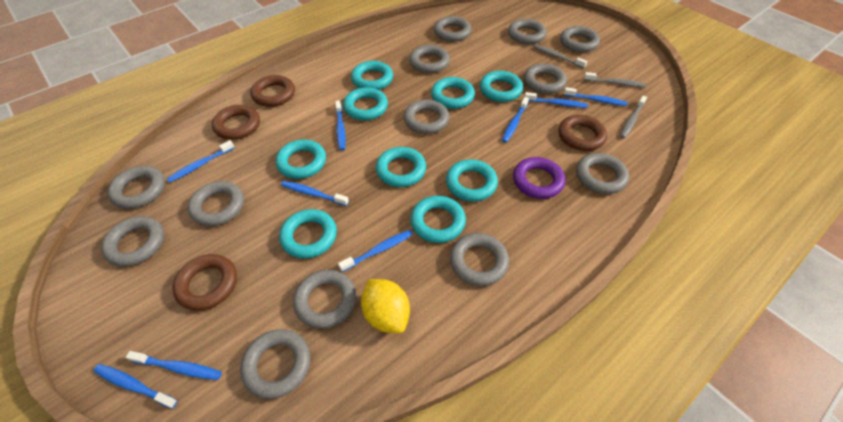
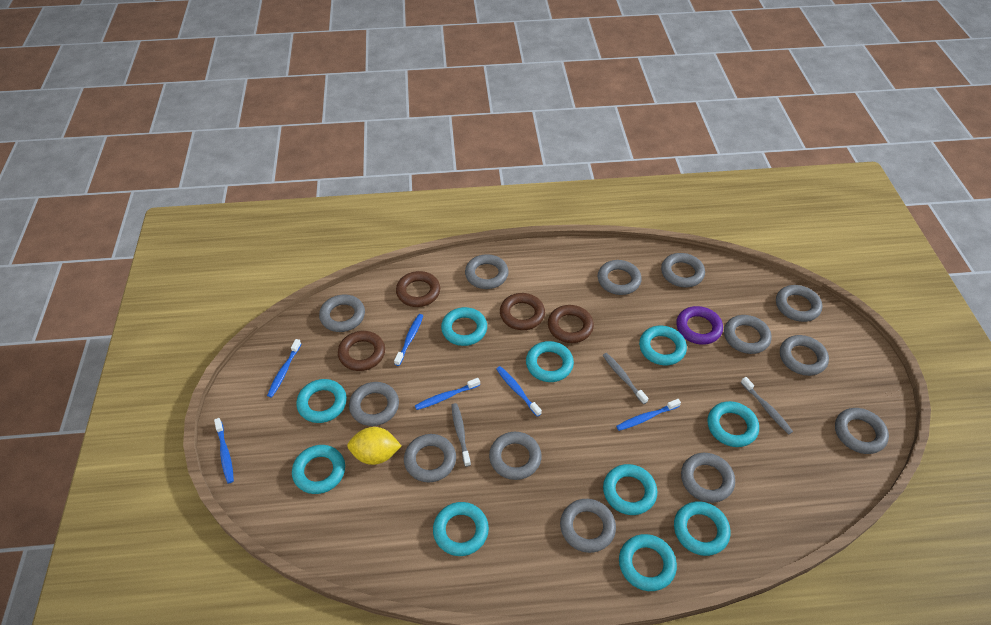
blue toothbrush: 9 -> 6
turquoise ring: 9 -> 10

